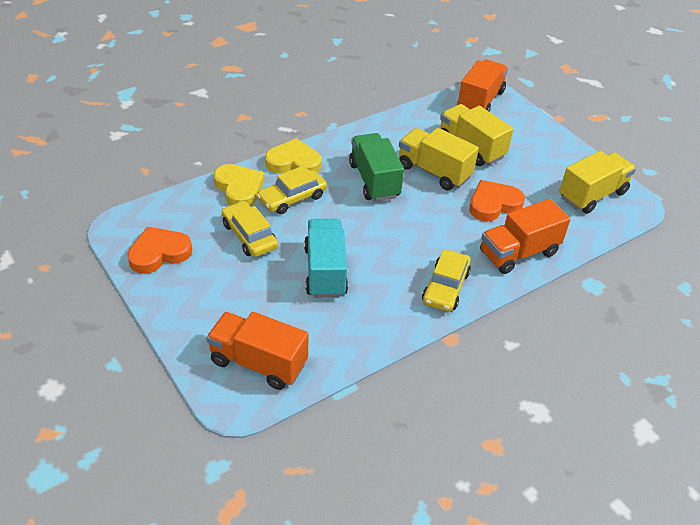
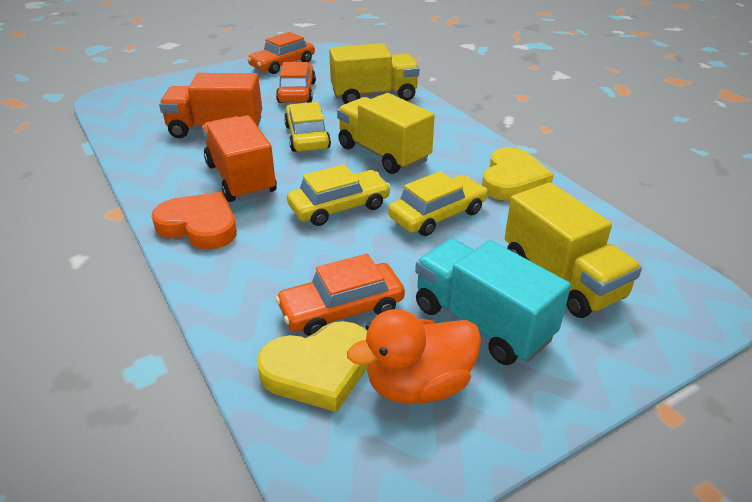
green truck: 1 -> 0
orange car: 0 -> 3
orange duck: 0 -> 1
orange heart: 2 -> 1
orange truck: 3 -> 2

